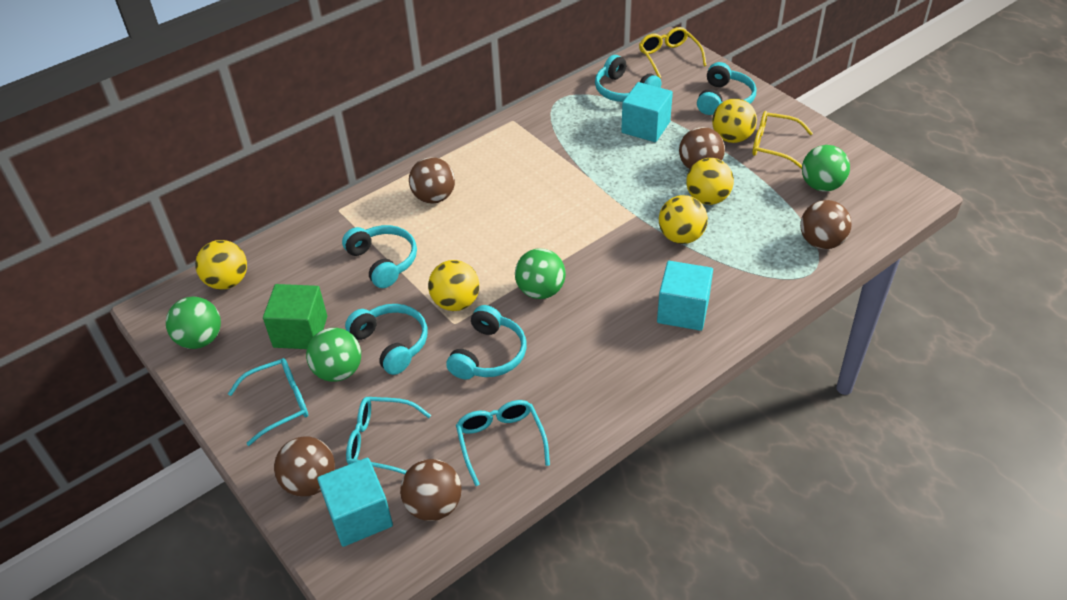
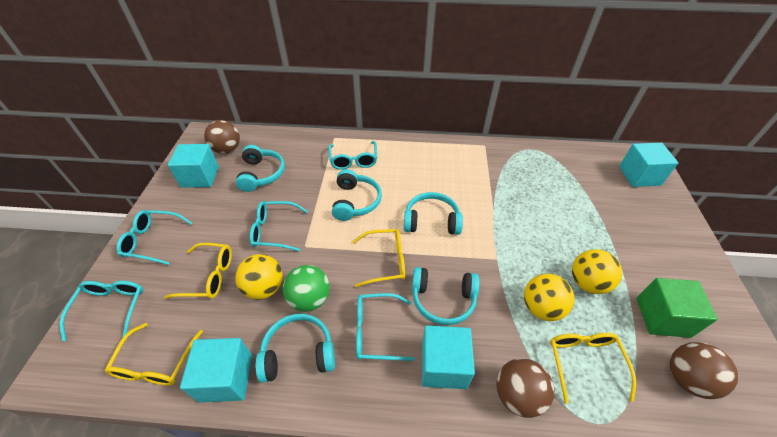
brown ball: 5 -> 3
green ball: 4 -> 1
turquoise cube: 3 -> 4
turquoise glasses: 3 -> 5
yellow ball: 5 -> 3
yellow glasses: 2 -> 4

